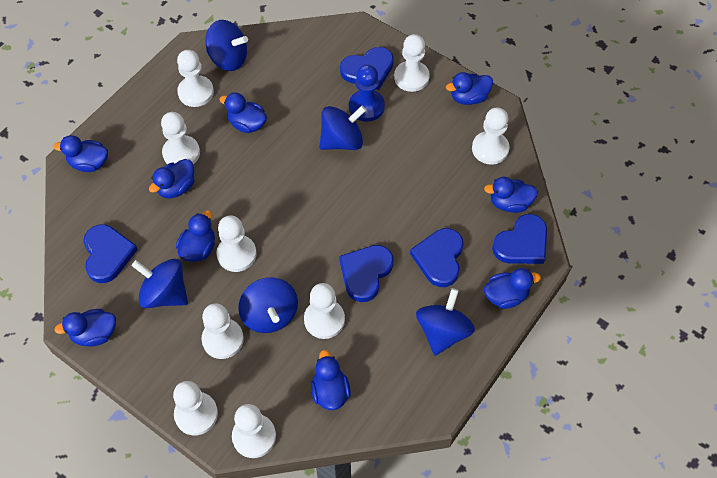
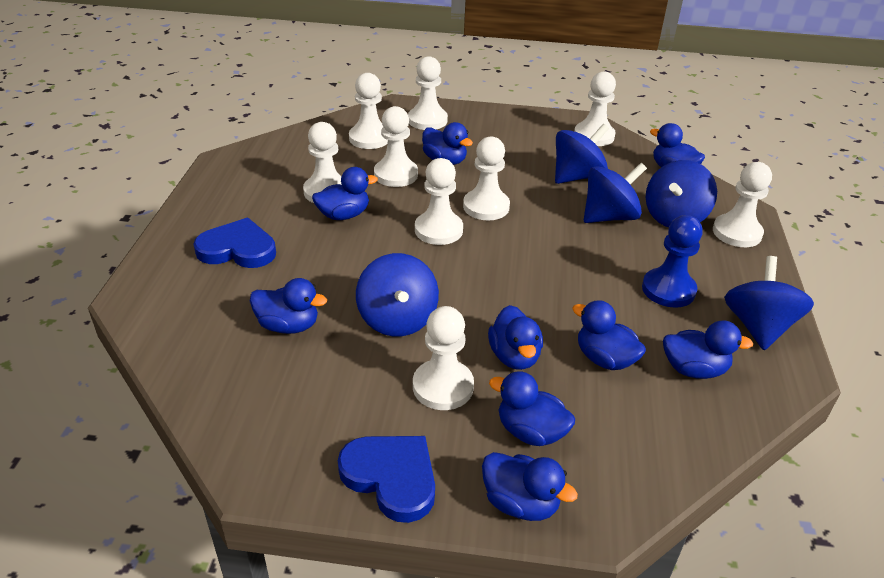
blue heart: 5 -> 2

